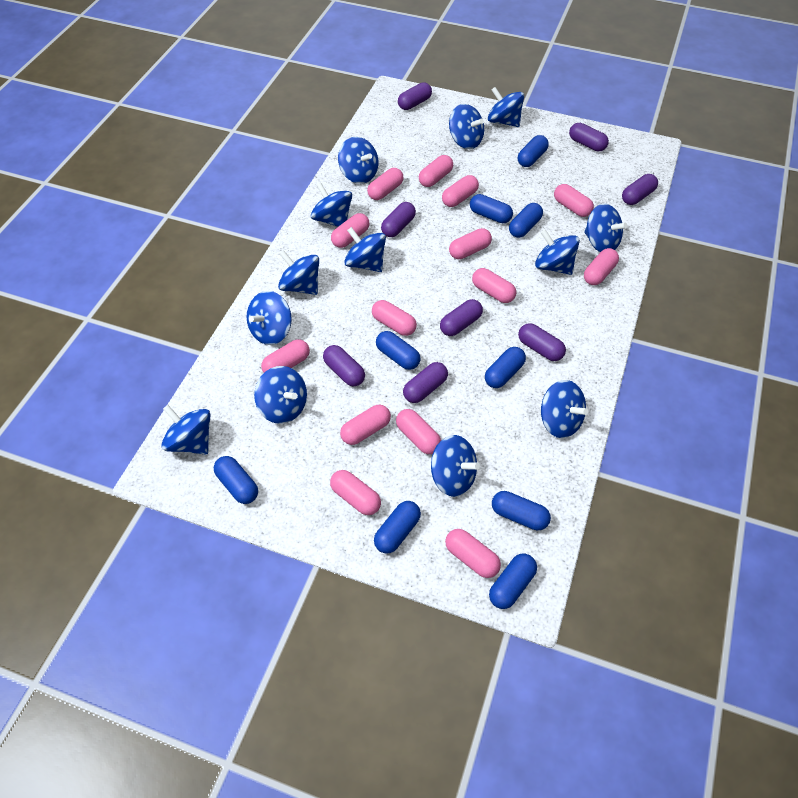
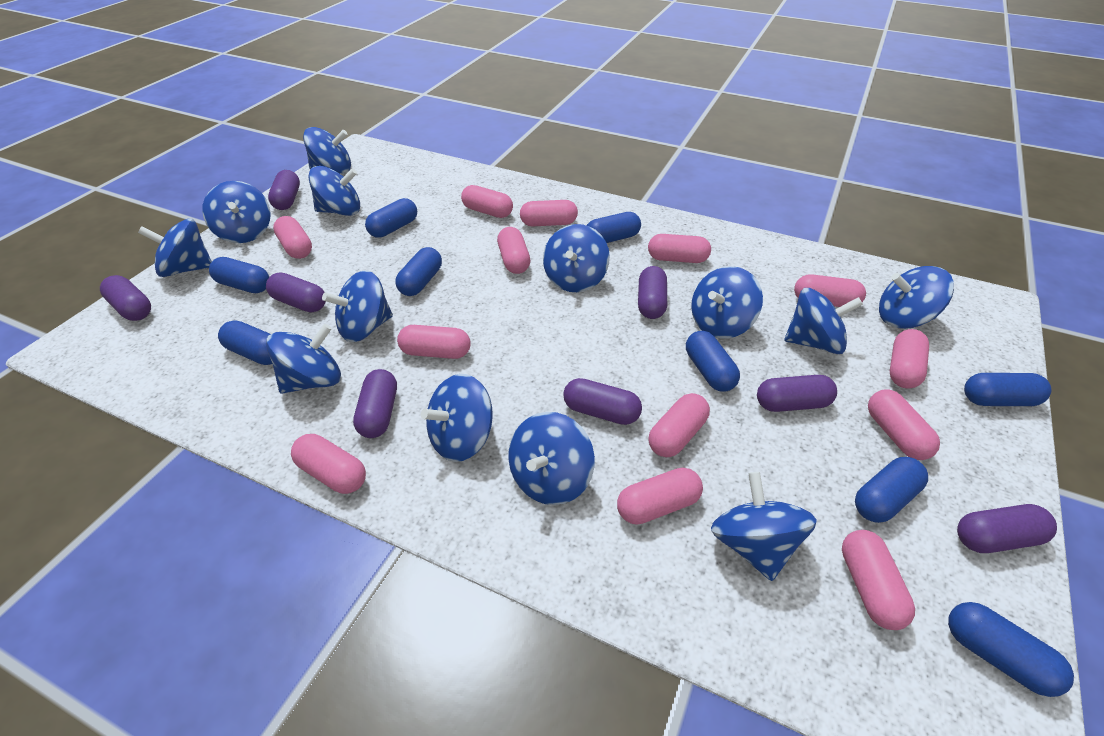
pink capsule: 14 -> 13

